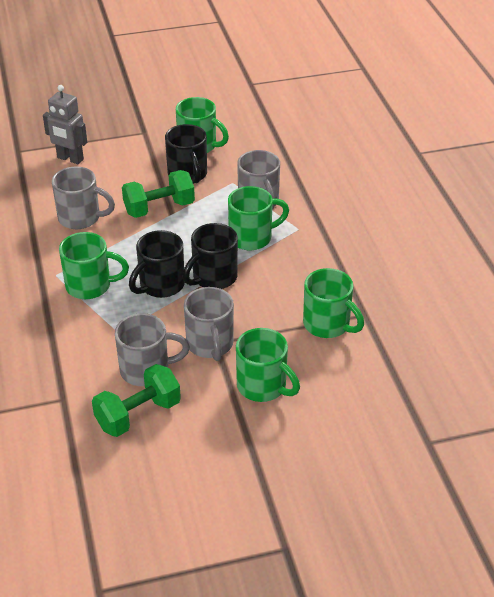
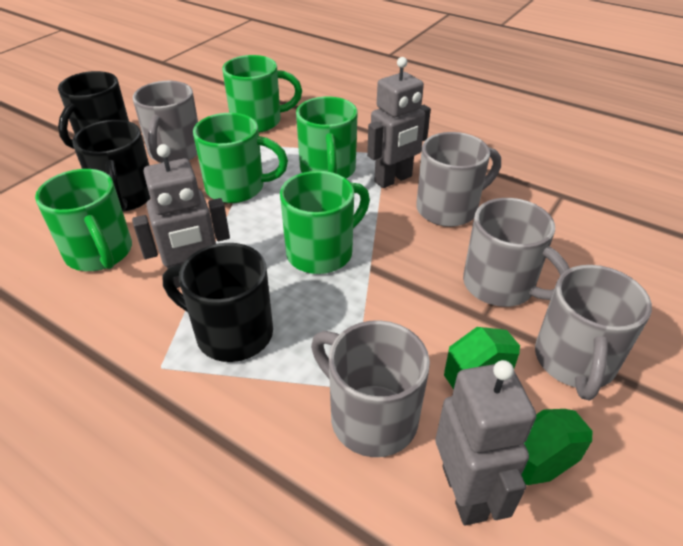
green dumbbell: 2 -> 1
grey mug: 4 -> 5
grey robot: 1 -> 3

